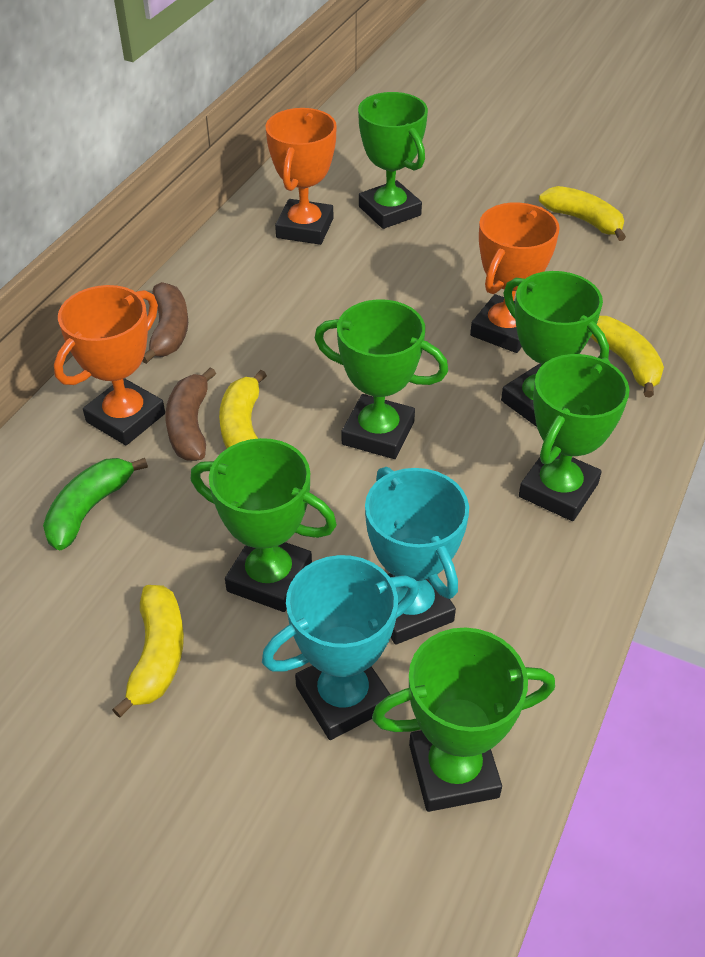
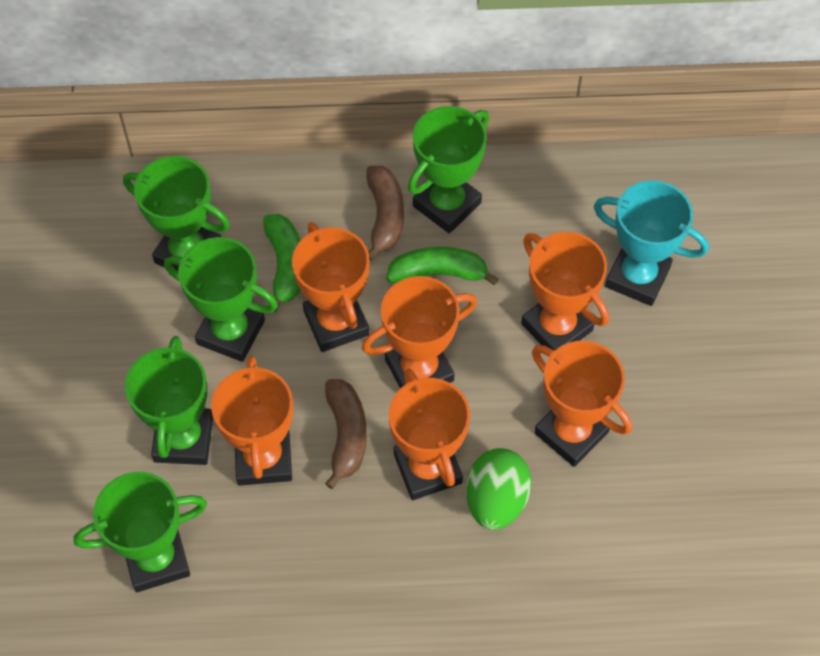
green banana: 1 -> 2
green egg: 0 -> 1
green trophy: 6 -> 5
orange trophy: 3 -> 6
turquoise trophy: 2 -> 1
yellow banana: 4 -> 0

